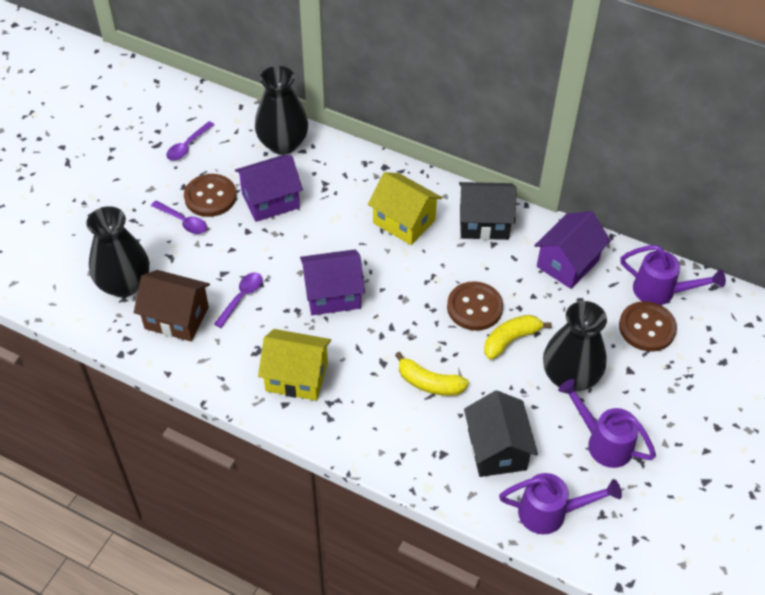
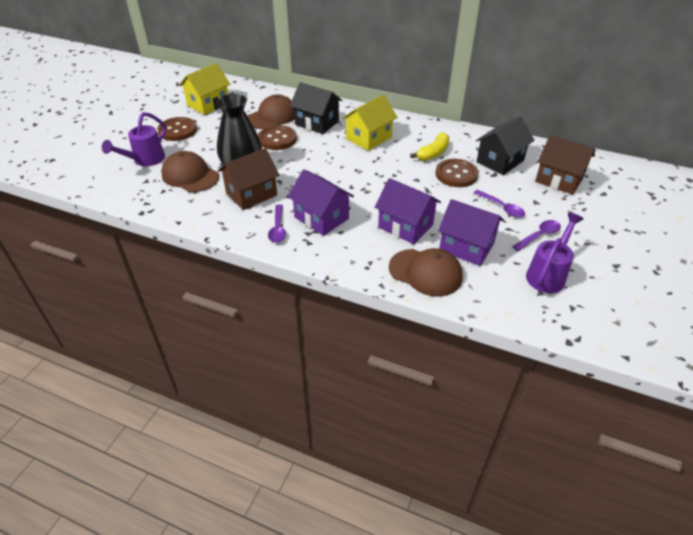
black vase: 3 -> 1
brown cap: 0 -> 3
brown house: 1 -> 2
purple watering can: 3 -> 2
yellow banana: 2 -> 1

